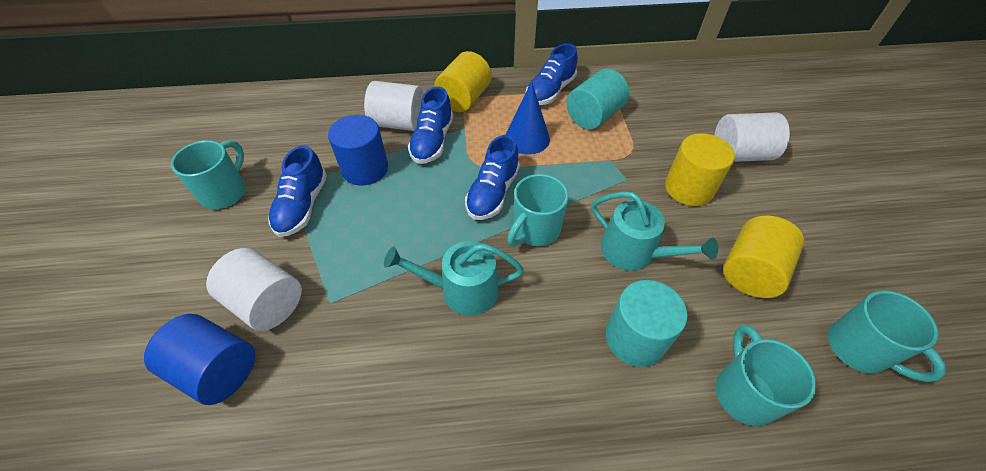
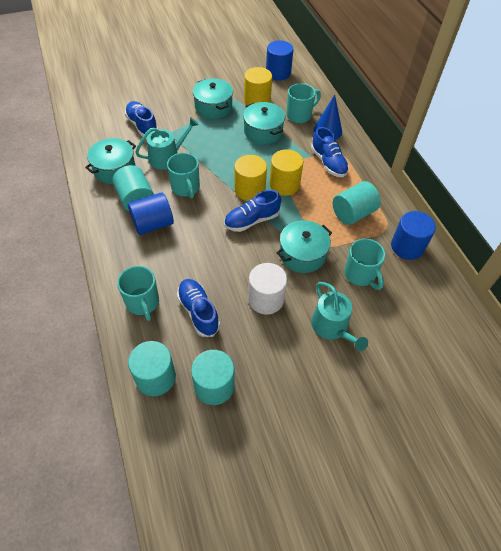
blue cylinder: 2 -> 3
turquoise cylinder: 2 -> 4
turquoise pot: 0 -> 4
white cylinder: 3 -> 1

